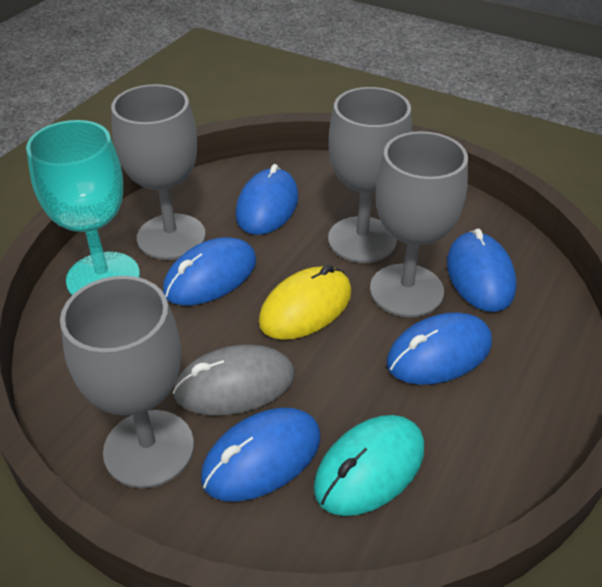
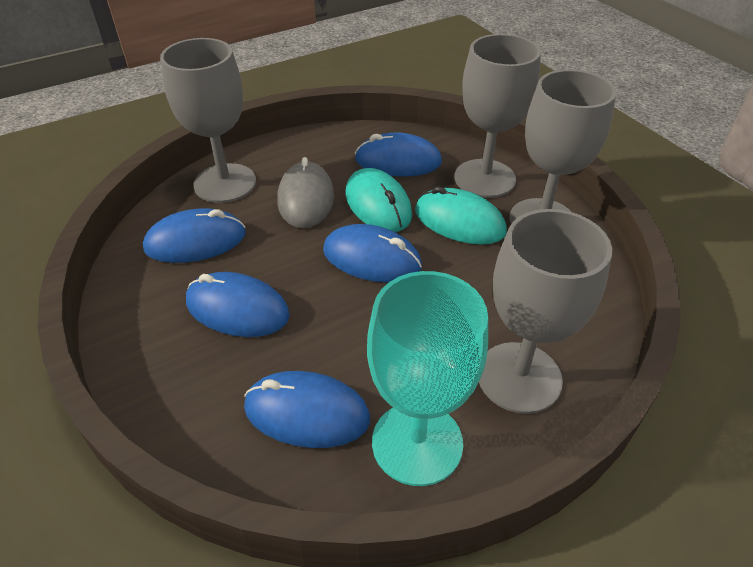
turquoise mouse: 1 -> 2
yellow mouse: 1 -> 0

